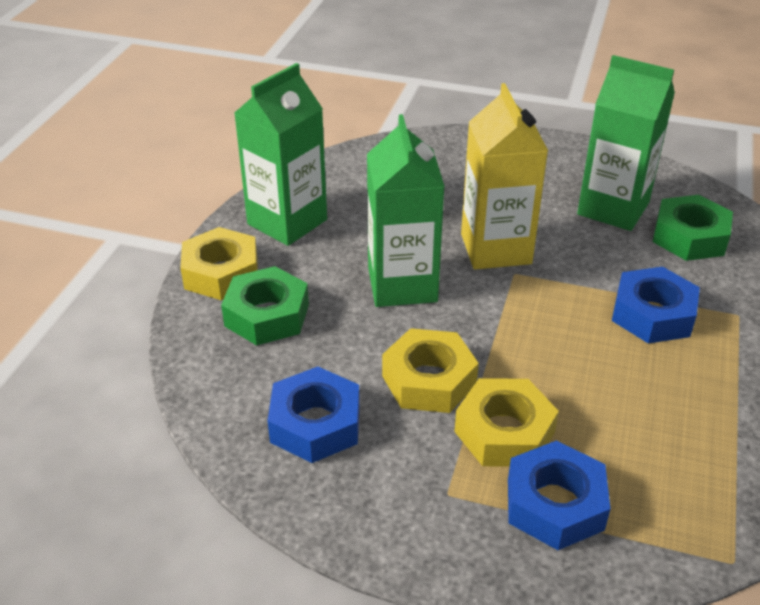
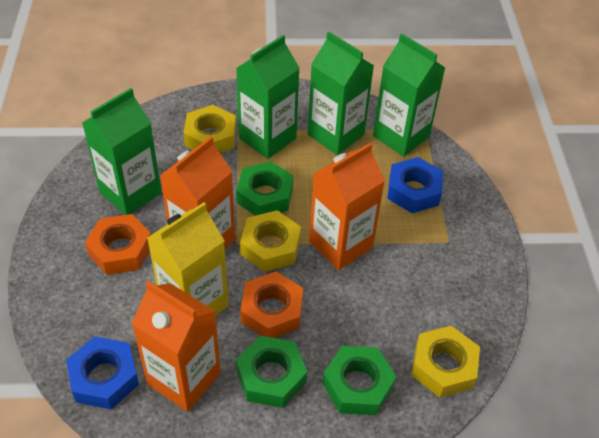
blue nut: 3 -> 2
green carton: 3 -> 4
green nut: 2 -> 3
orange carton: 0 -> 3
orange nut: 0 -> 2

